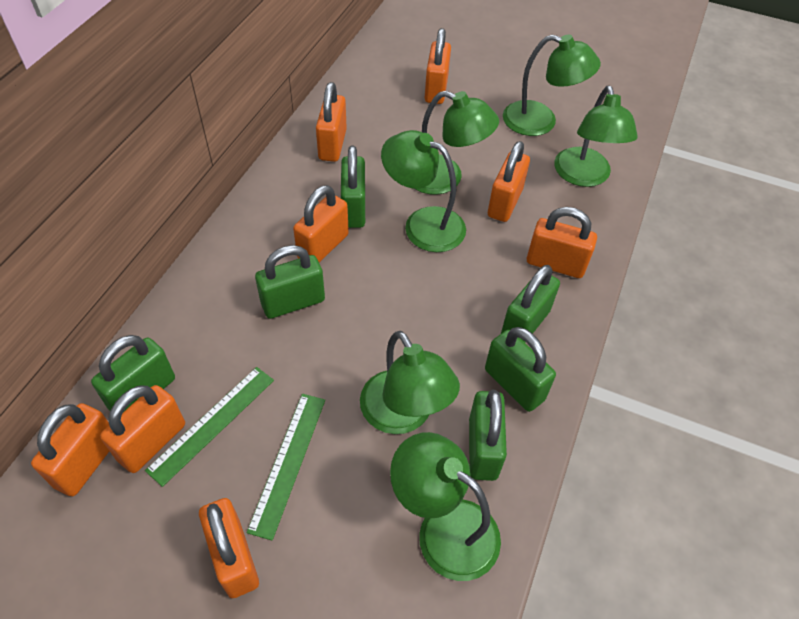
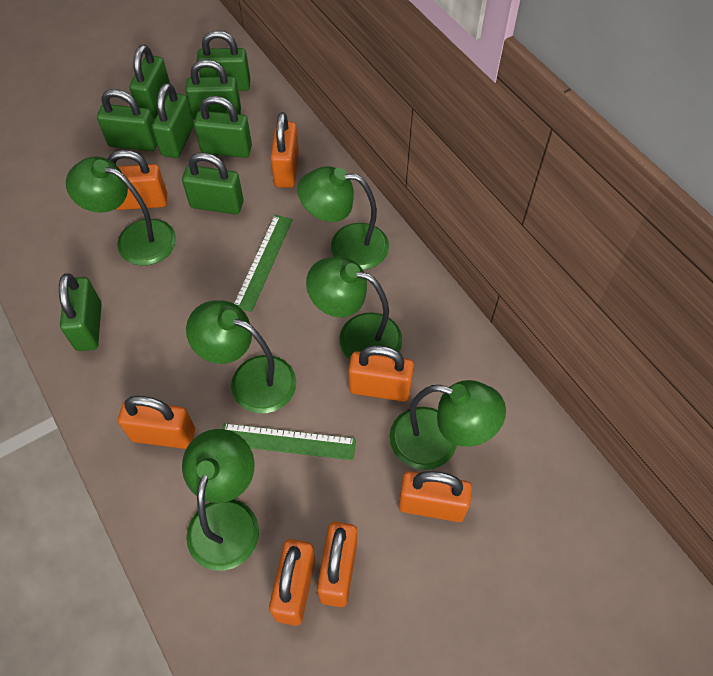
green padlock: 6 -> 8
orange padlock: 8 -> 7

